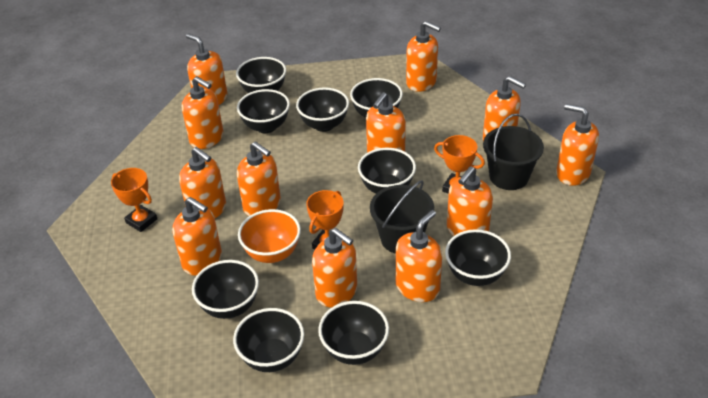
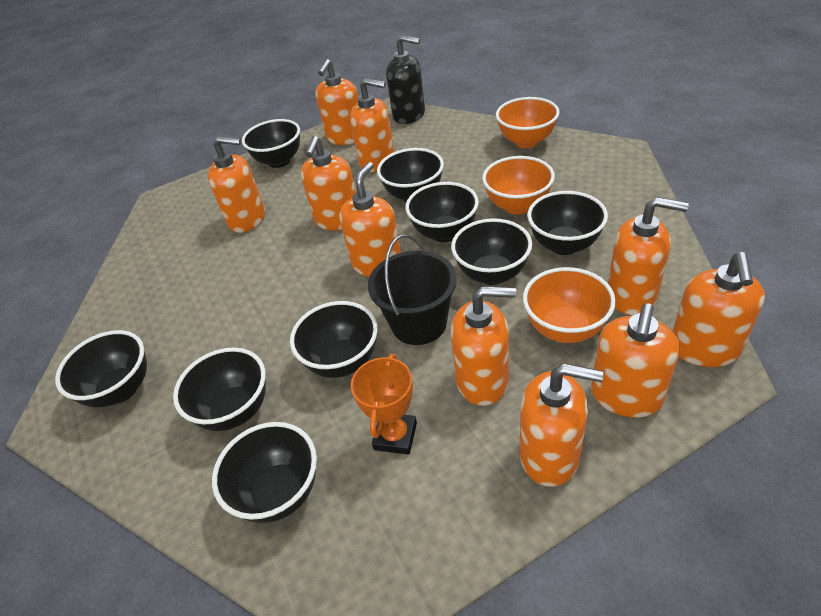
black bucket: 2 -> 1
black soap dispenser: 0 -> 1
orange bowl: 1 -> 3
orange soap dispenser: 12 -> 10
orange trophy: 3 -> 1

